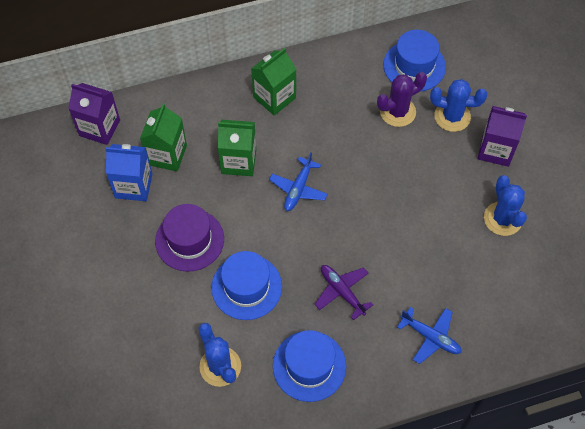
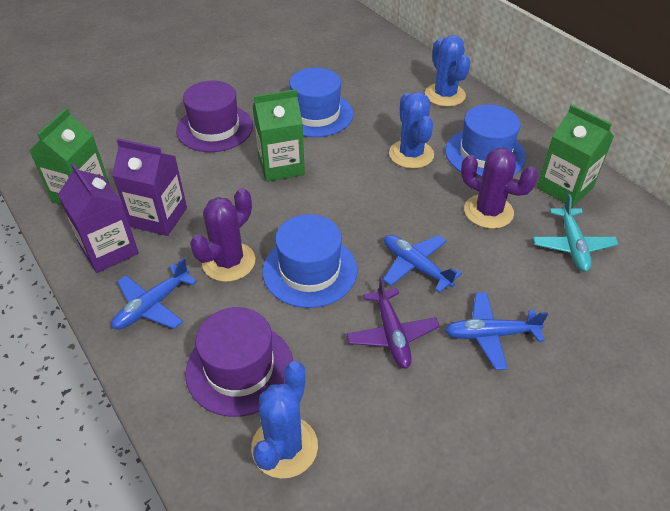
blue carton: 1 -> 0
blue plane: 2 -> 3
purple cactus: 1 -> 2
purple hat: 1 -> 2
turquoise plane: 0 -> 1

